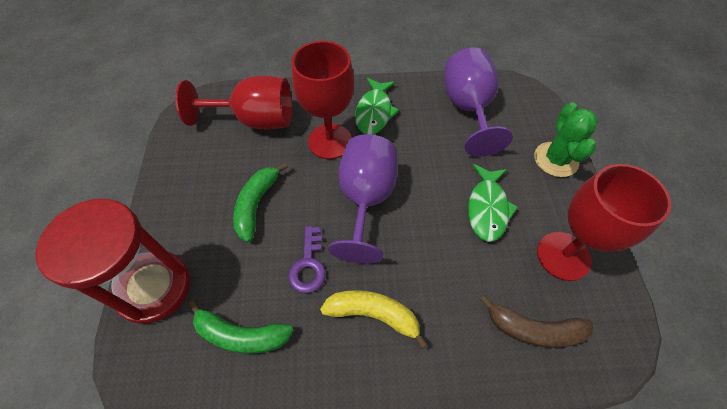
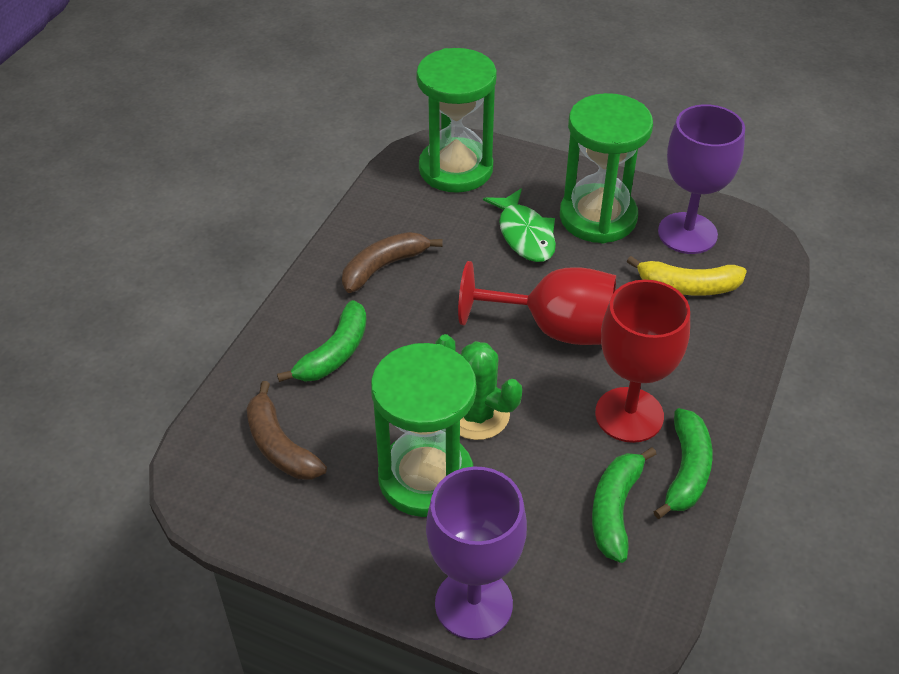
brown banana: 1 -> 2
green banana: 2 -> 3
green fish: 2 -> 1
green hourglass: 0 -> 3
purple key: 1 -> 0
red goblet: 3 -> 2
red hourglass: 1 -> 0

